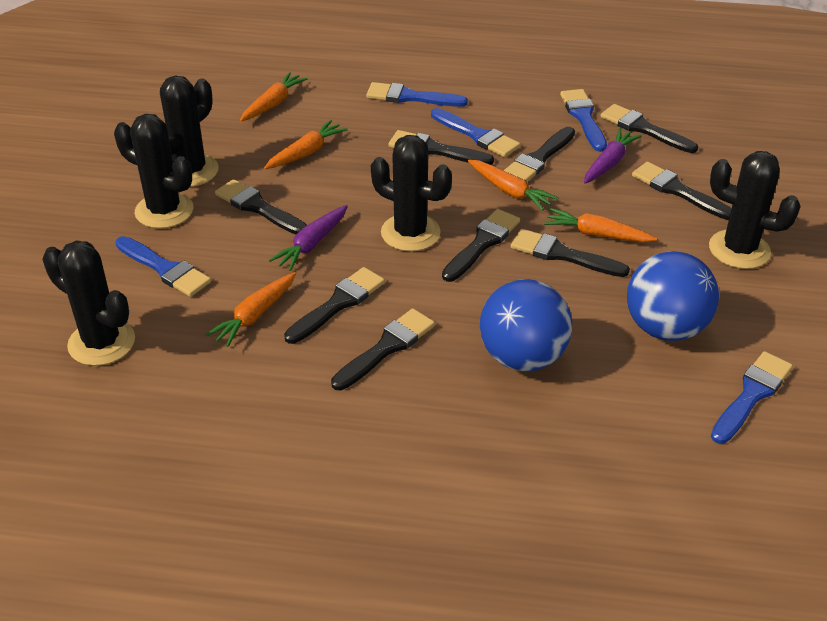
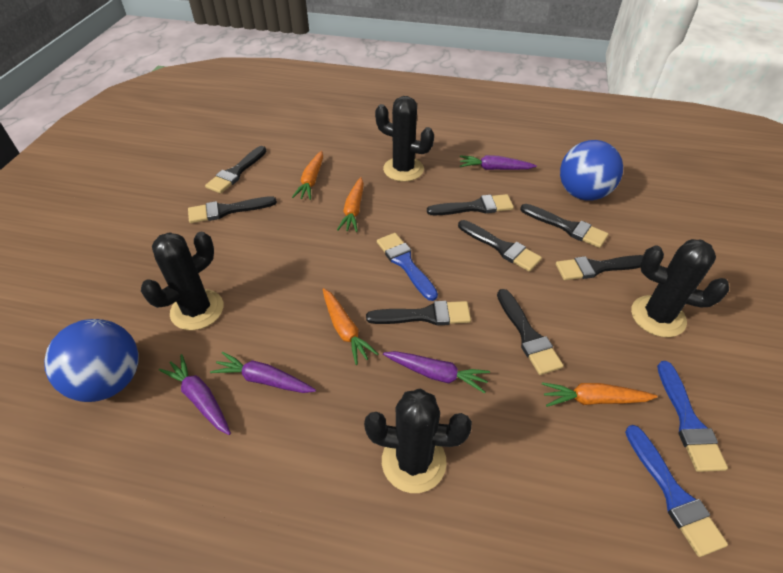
black brush: 9 -> 8
black cactus: 5 -> 4
blue brush: 5 -> 3
orange carrot: 5 -> 4
purple carrot: 2 -> 4

